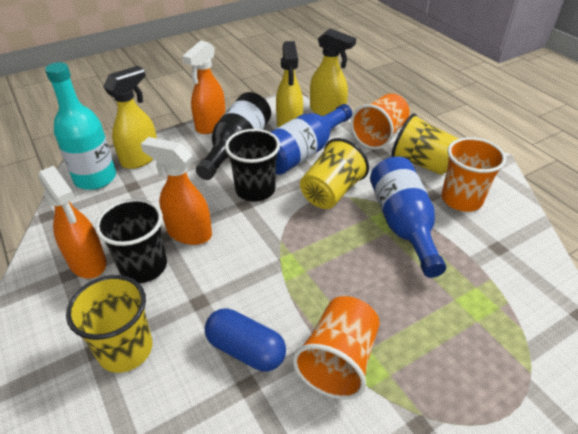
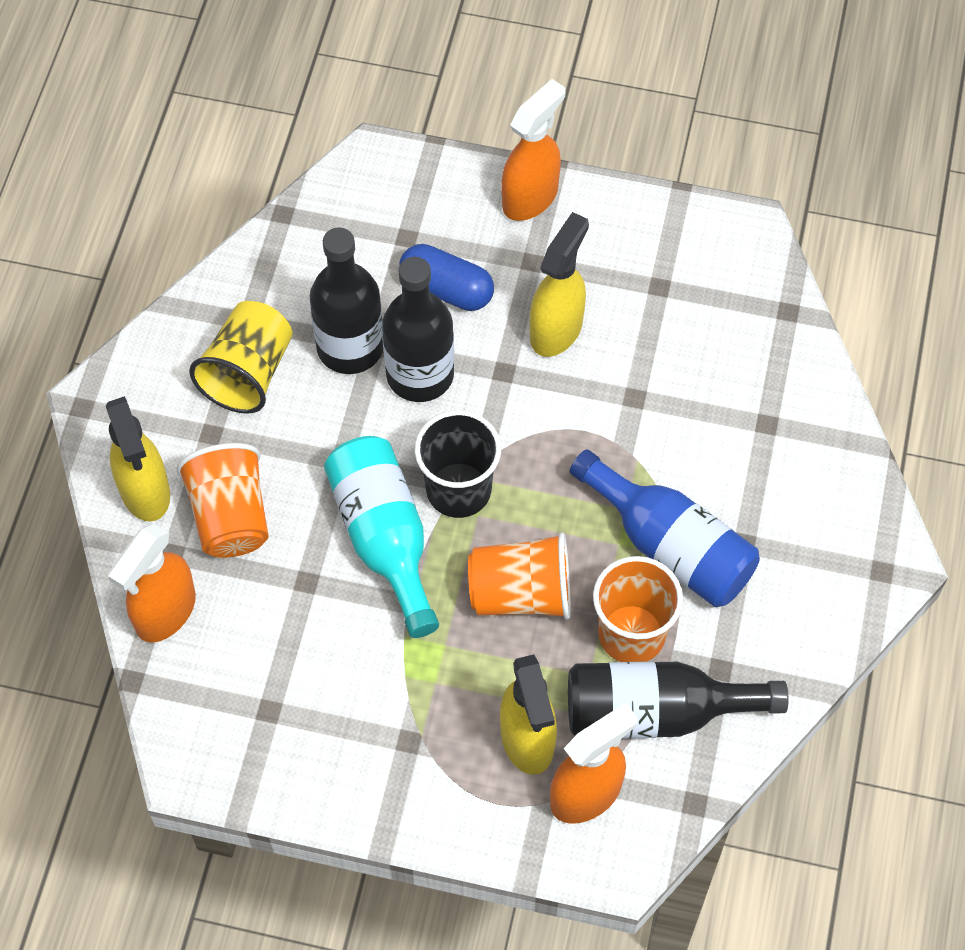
black bottle: 1 -> 3
black cup: 2 -> 1
blue bottle: 2 -> 1
yellow cup: 3 -> 1

